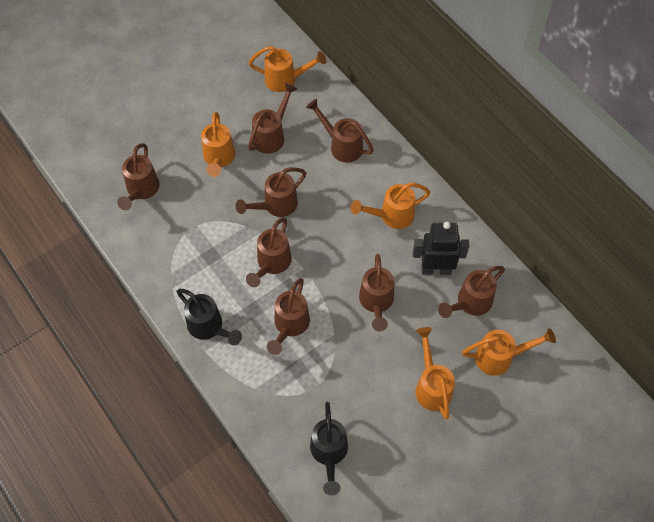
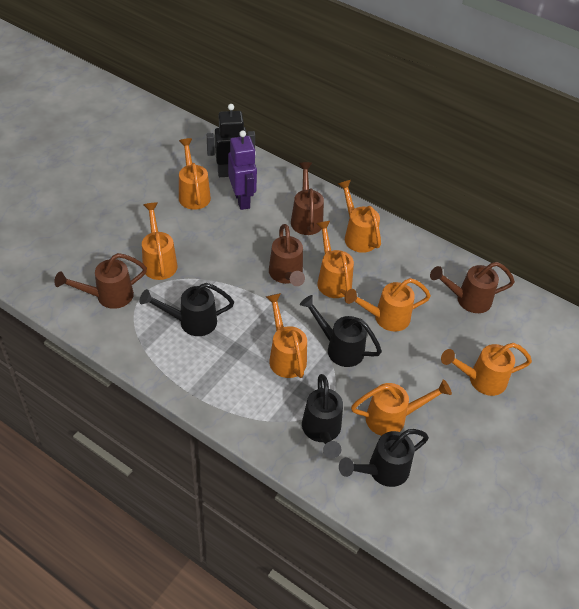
black watering can: 2 -> 4
brown watering can: 8 -> 4
orange watering can: 5 -> 8
purple robot: 0 -> 1

